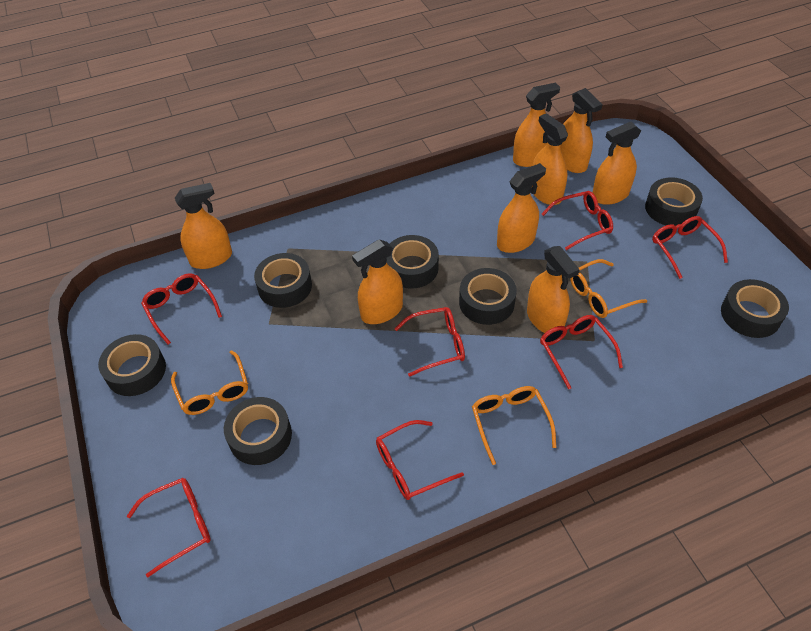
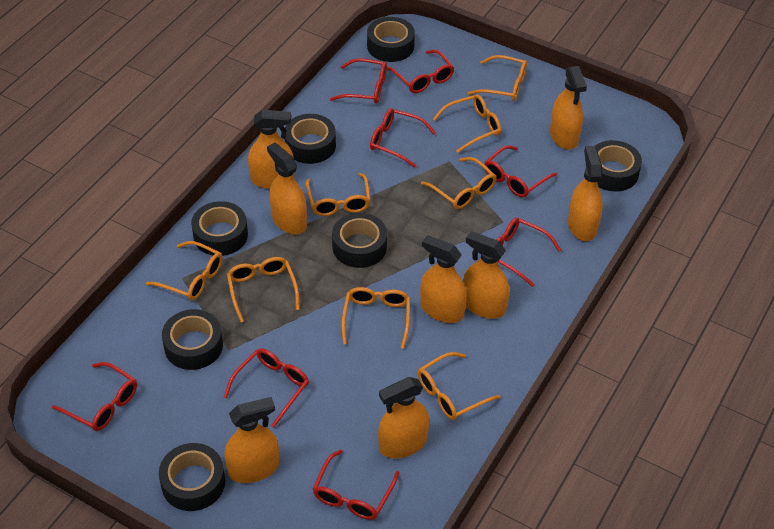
orange glasses: 3 -> 8
red glasses: 7 -> 8

